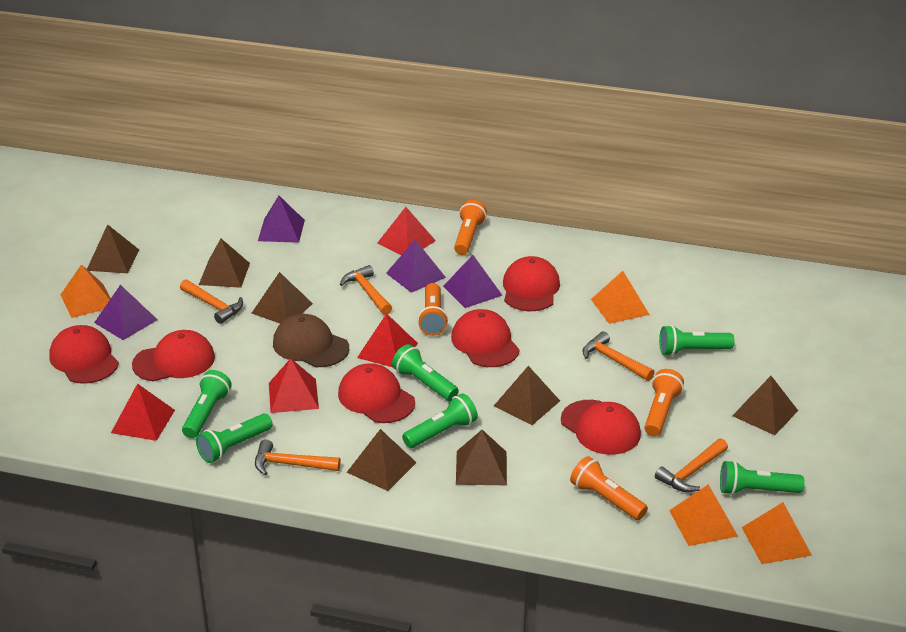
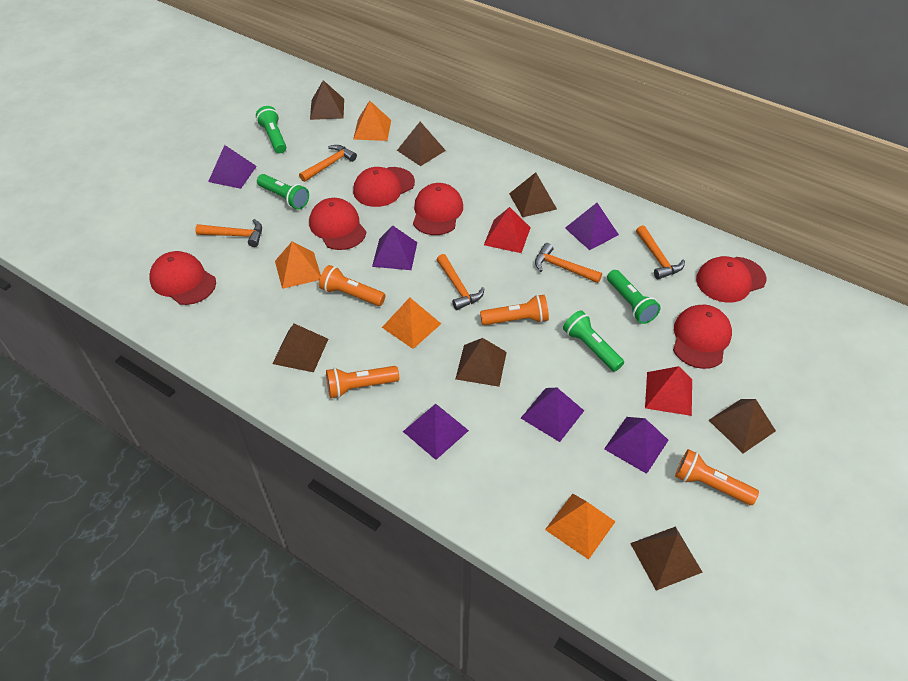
brown cap: 1 -> 0
green flashlight: 6 -> 4
purple pyramid: 4 -> 6
red pyramid: 4 -> 2

